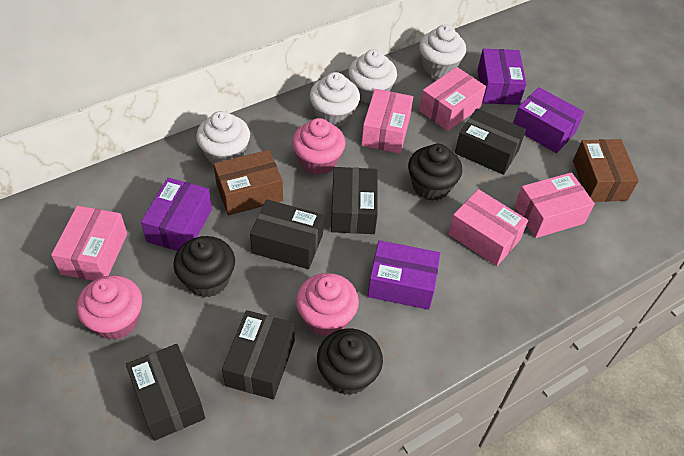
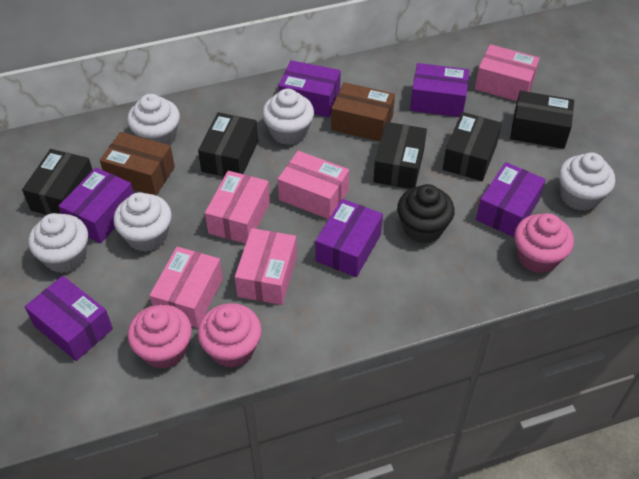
black cupcake: 3 -> 1
purple box: 4 -> 6
white cupcake: 4 -> 5

